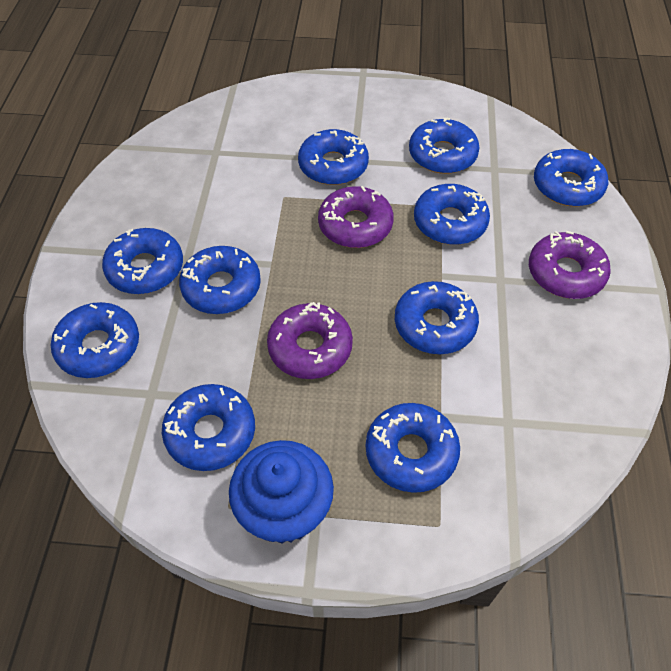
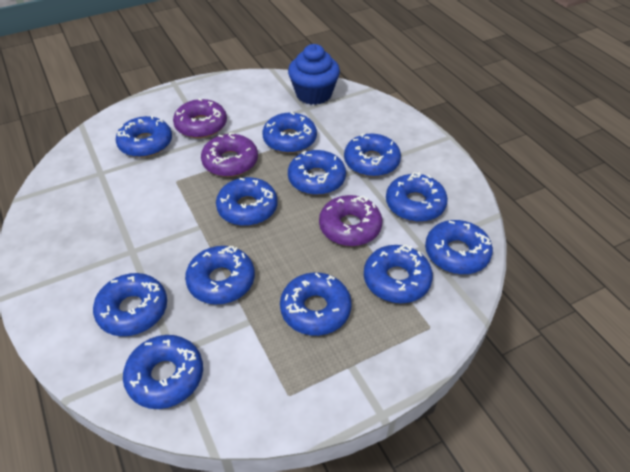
blue donut: 10 -> 12

